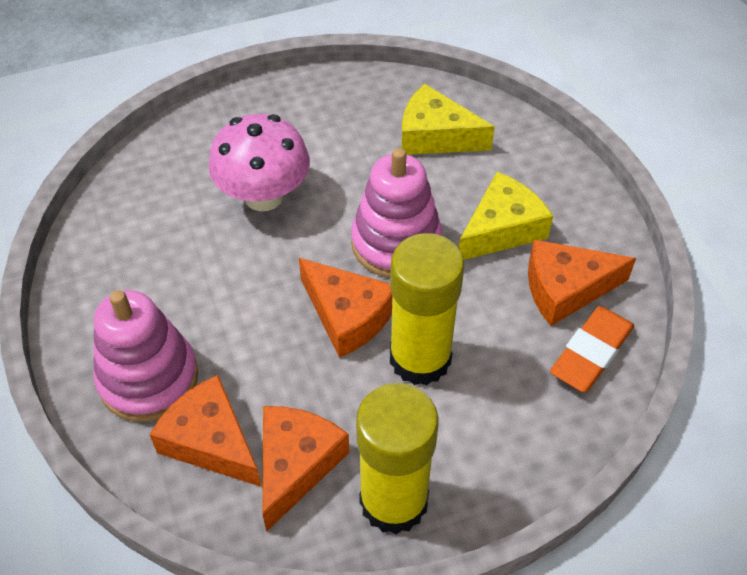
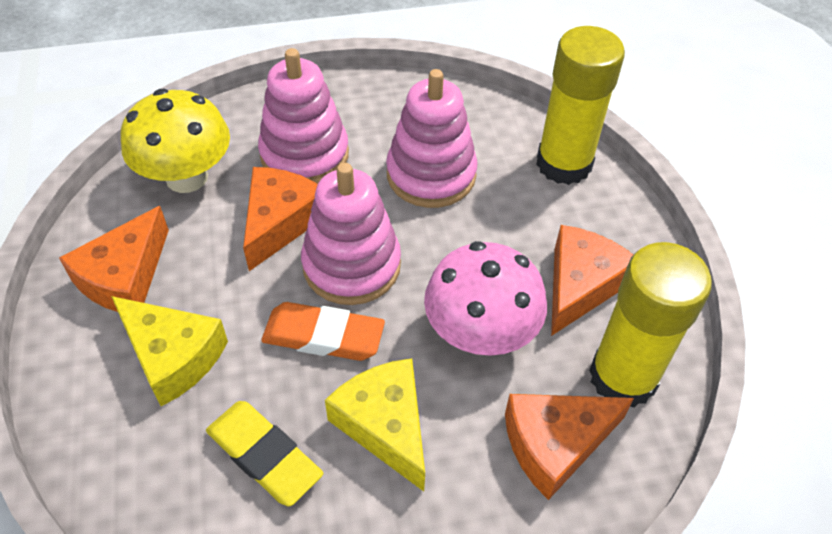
pink stacking toy: 2 -> 3
yellow eraser: 0 -> 1
yellow mushroom: 0 -> 1

